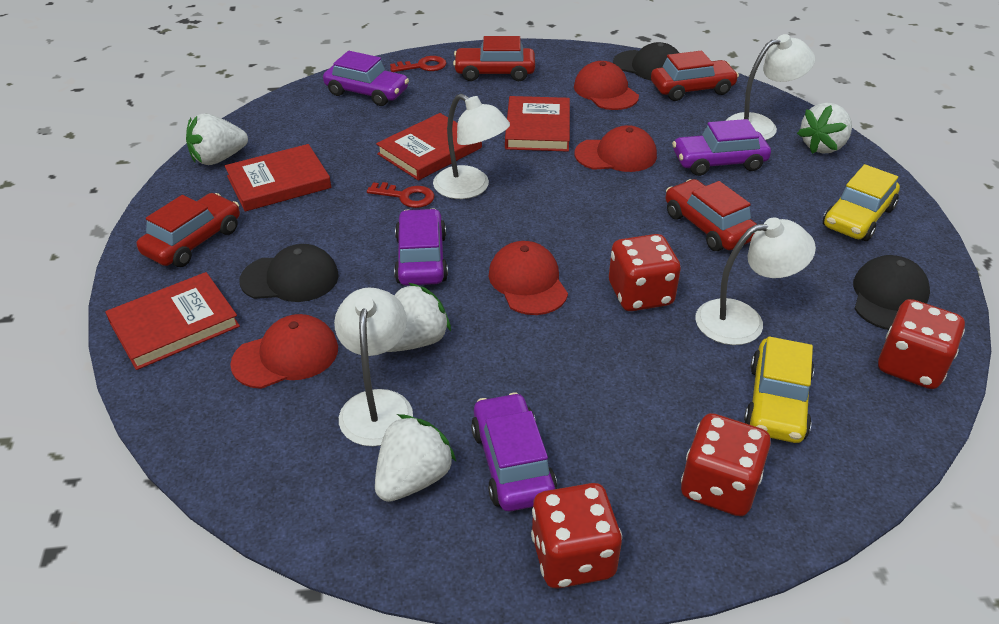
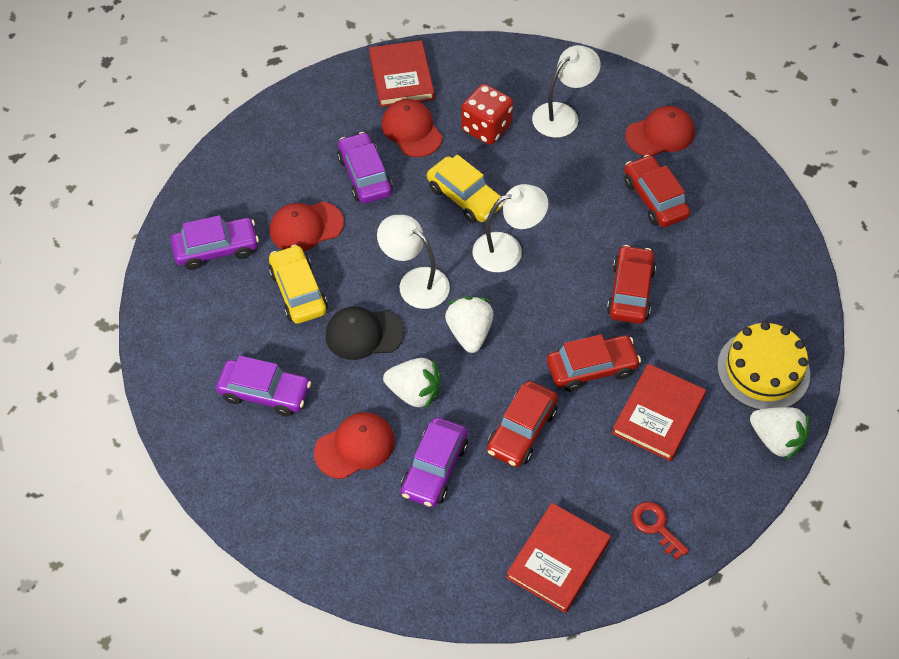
black cap: 3 -> 1
red book: 4 -> 3
red dice: 4 -> 1
red key: 2 -> 1
white lamp: 4 -> 3
white strawberry: 4 -> 3
yellow cake: 0 -> 1

